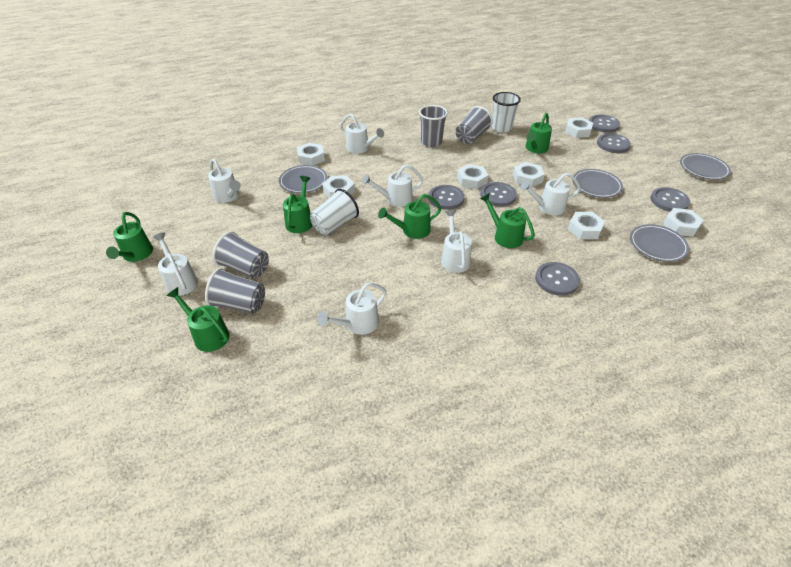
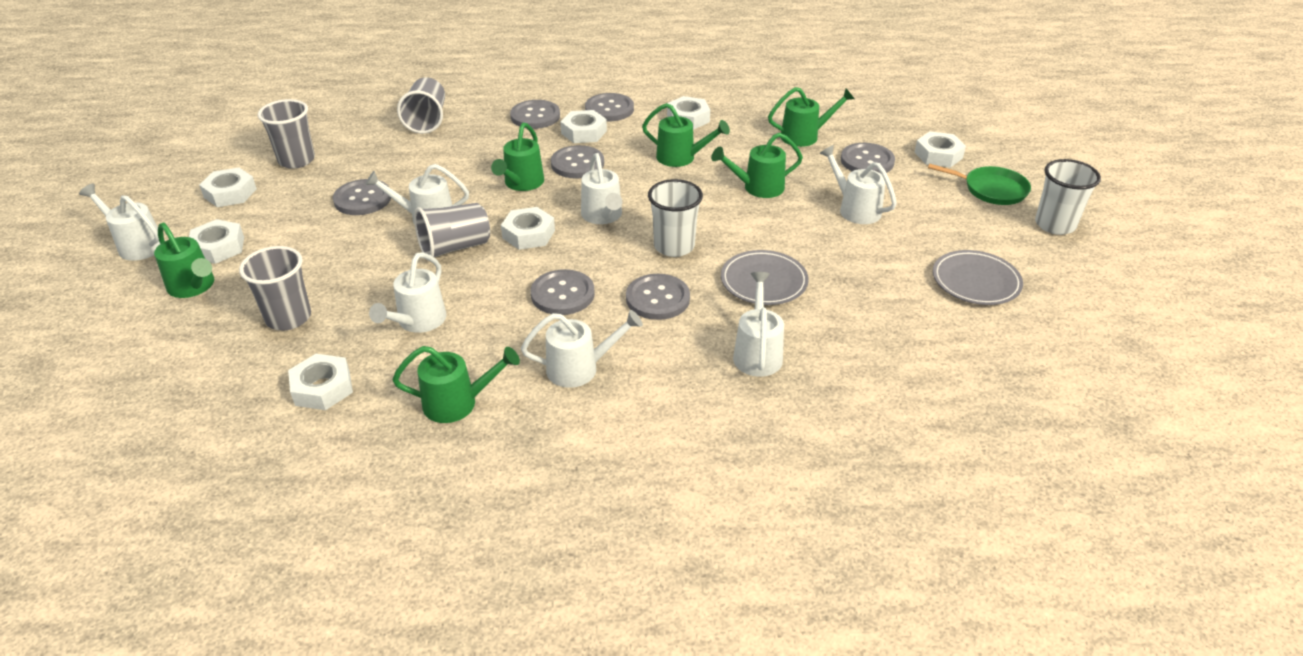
green pan: 0 -> 1
grey button: 6 -> 7
grey plate: 4 -> 2

